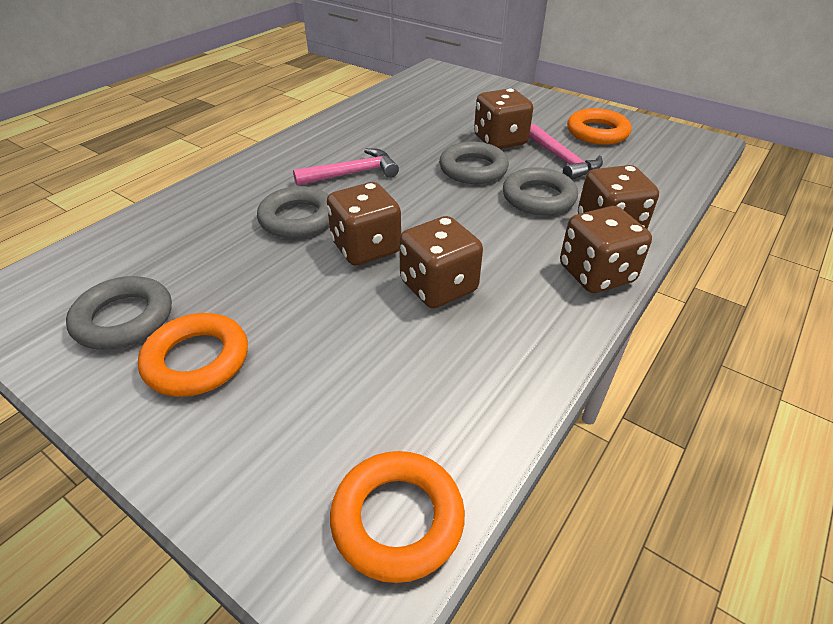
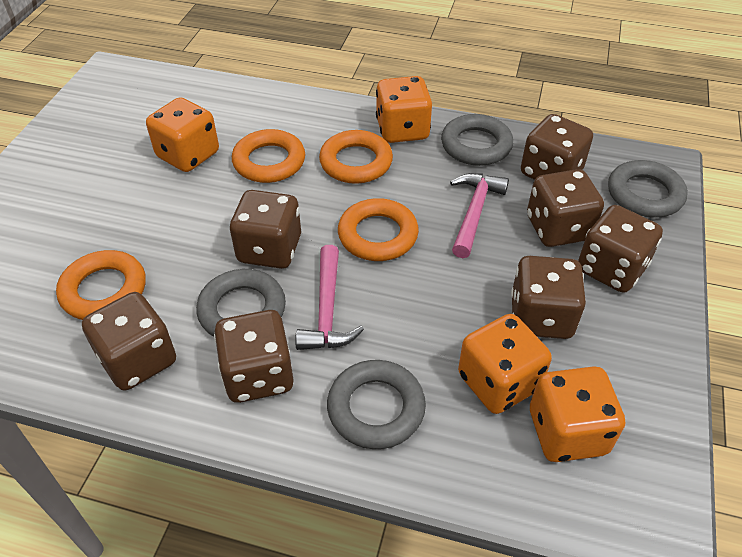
brown dice: 5 -> 7
orange dice: 0 -> 4
orange ring: 3 -> 4

